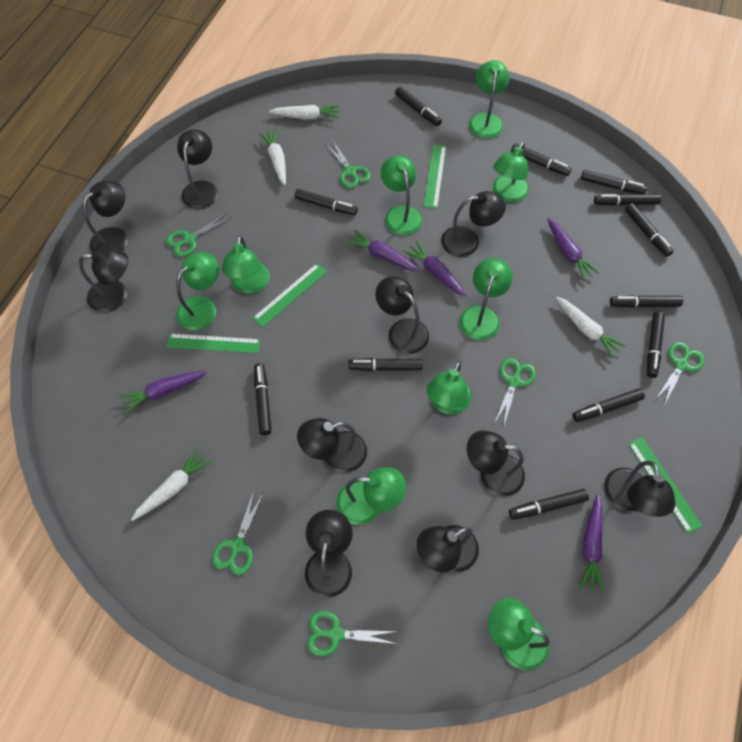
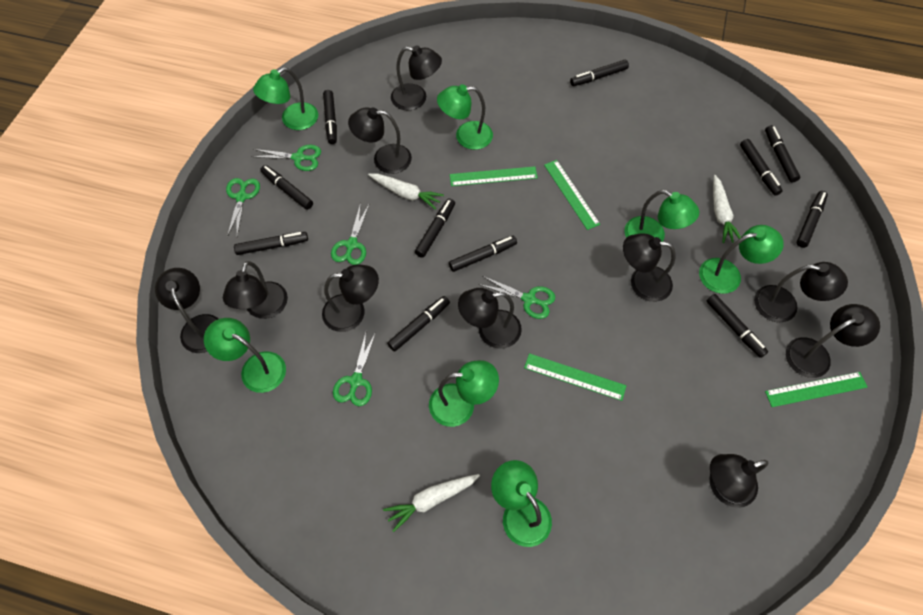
black marker: 12 -> 11
green lamp: 9 -> 7
green scissors: 6 -> 5
purple carrot: 5 -> 0
white carrot: 4 -> 3

